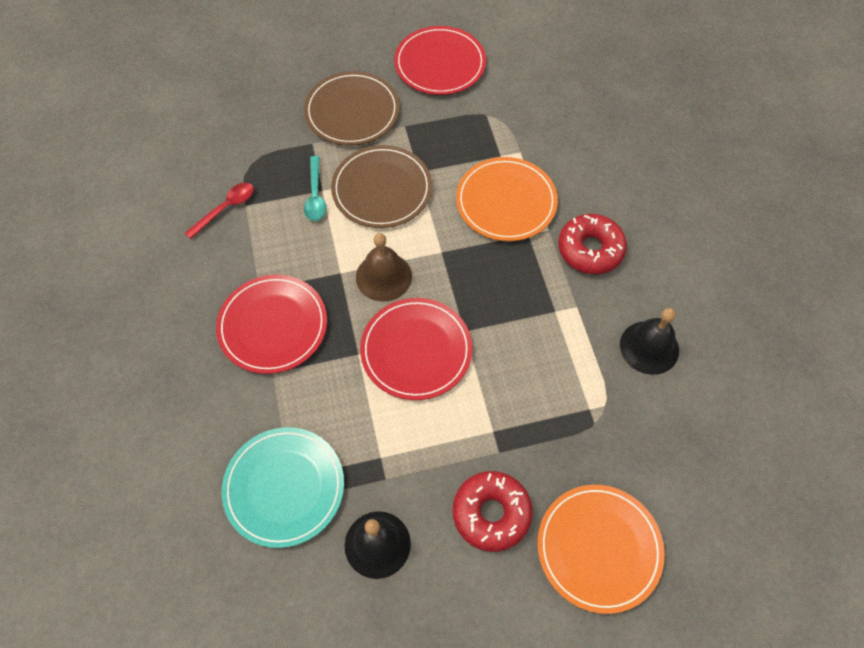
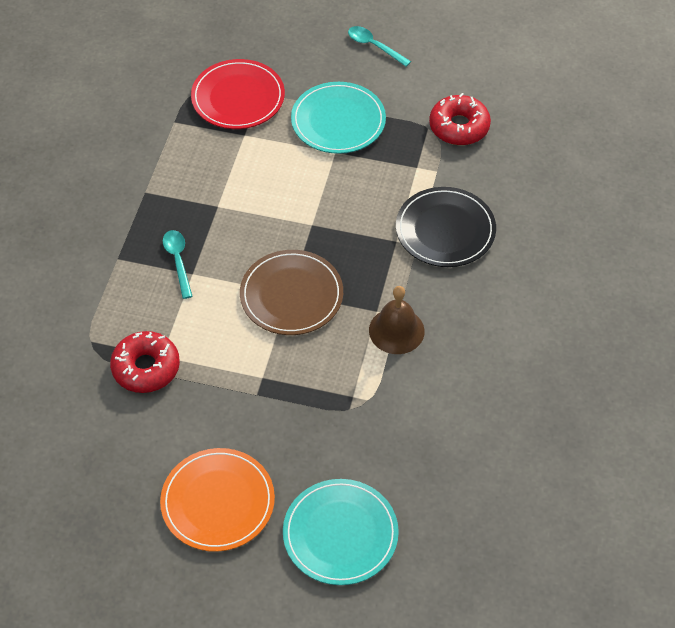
black bell: 2 -> 0
black plate: 0 -> 1
brown plate: 2 -> 1
orange plate: 2 -> 1
red plate: 3 -> 1
red spoon: 1 -> 0
turquoise plate: 1 -> 2
turquoise spoon: 1 -> 2

